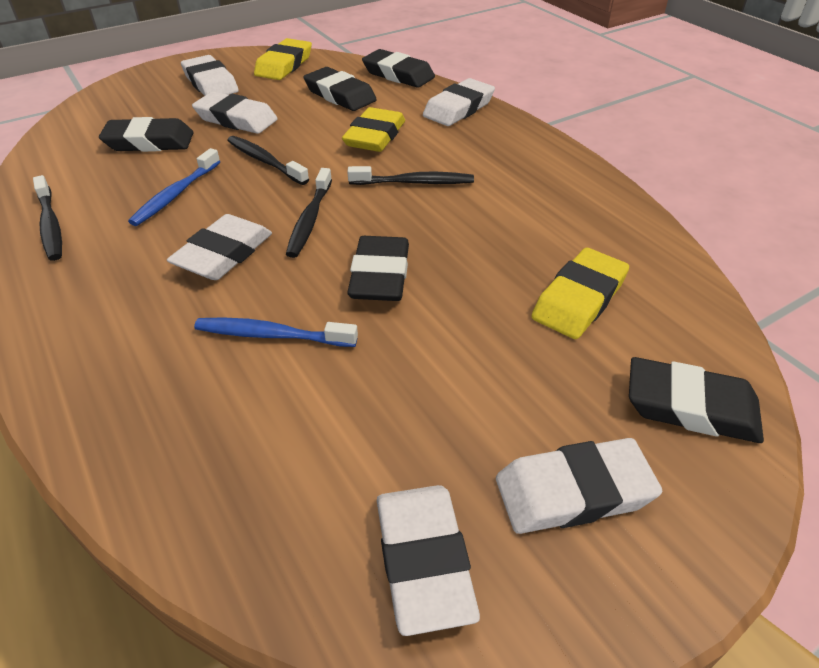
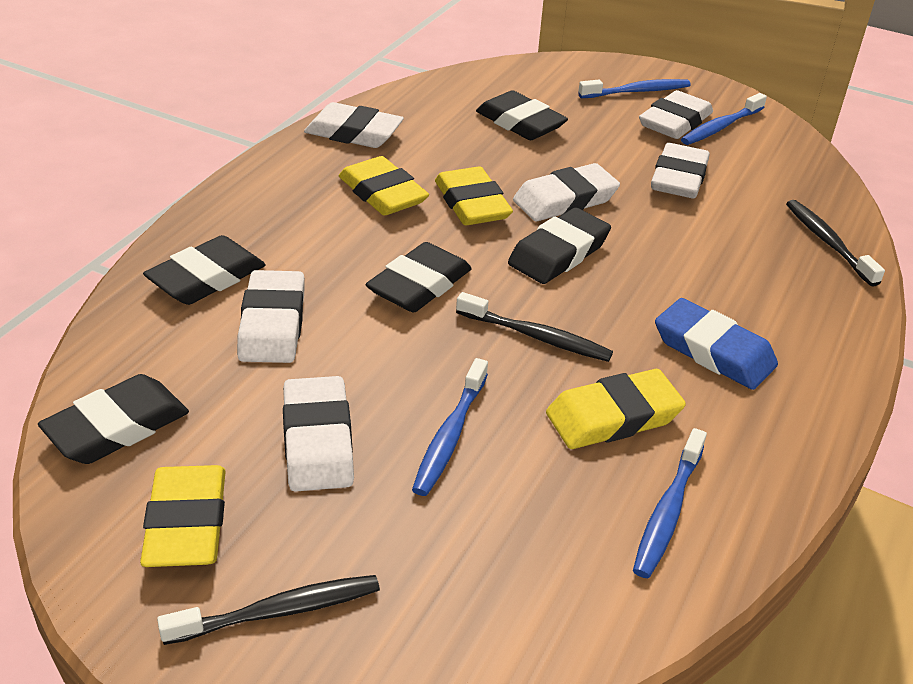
black toothbrush: 4 -> 3
blue eraser: 0 -> 1
blue toothbrush: 2 -> 4
yellow eraser: 3 -> 4

